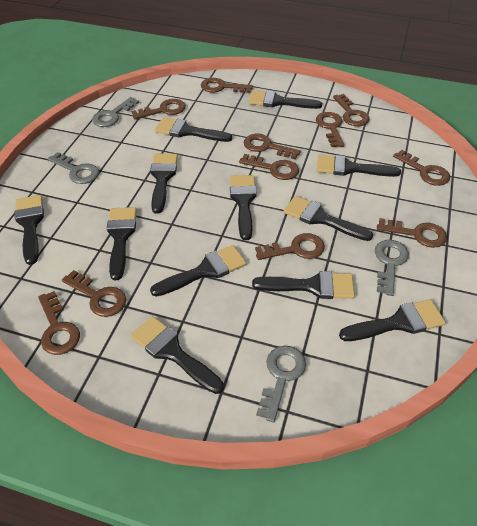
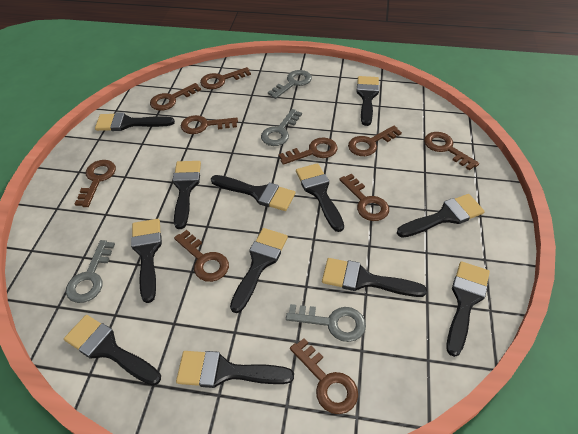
brown key: 11 -> 10

